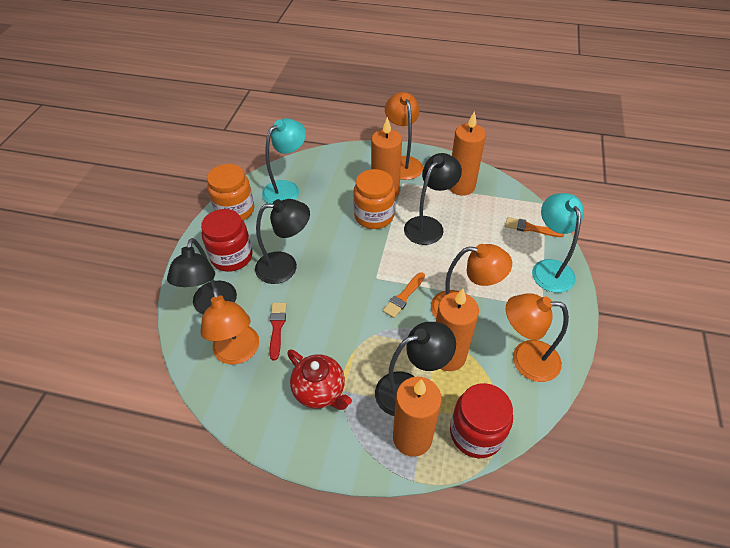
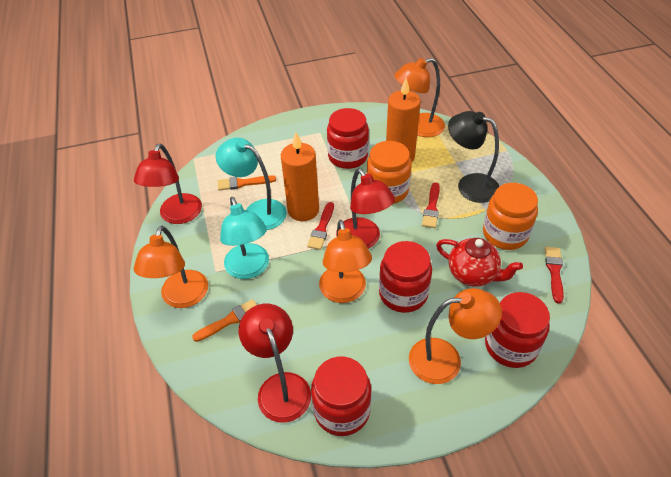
black lamp: 4 -> 1
orange candle: 4 -> 2
red brush: 1 -> 3
red jar: 2 -> 4
red lamp: 0 -> 3

